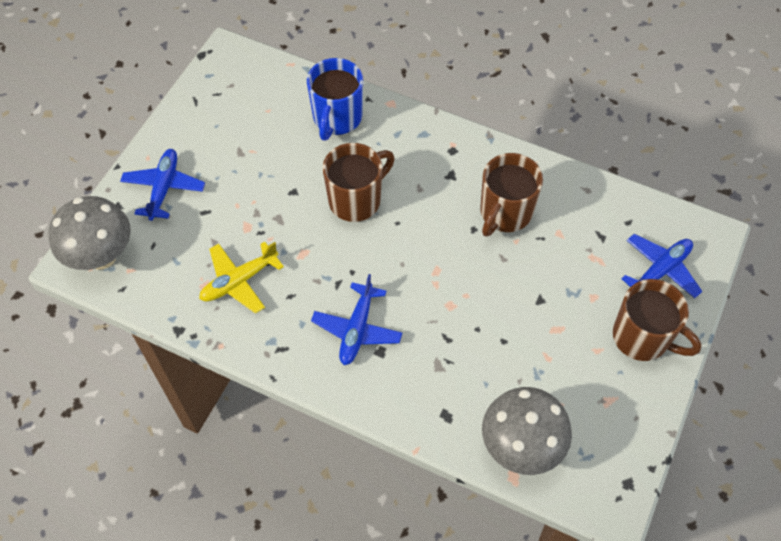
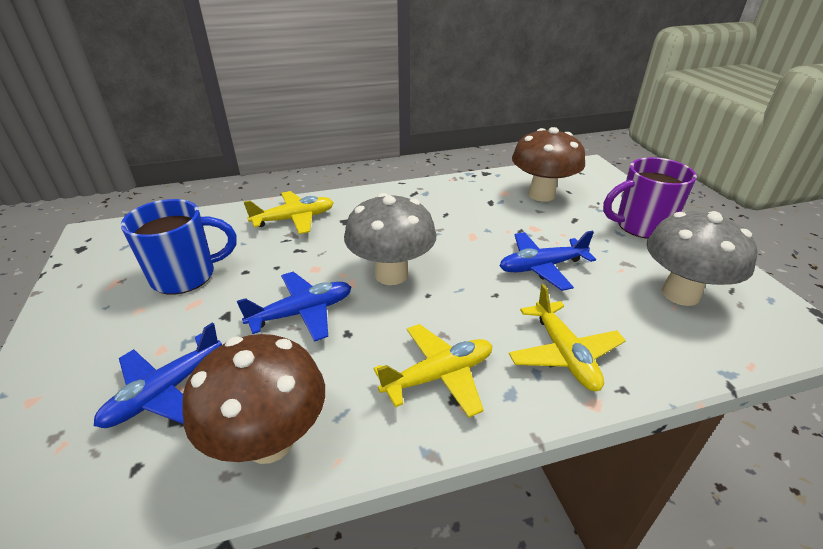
brown mug: 3 -> 0
brown mushroom: 0 -> 2
purple mug: 0 -> 1
yellow plane: 1 -> 3

